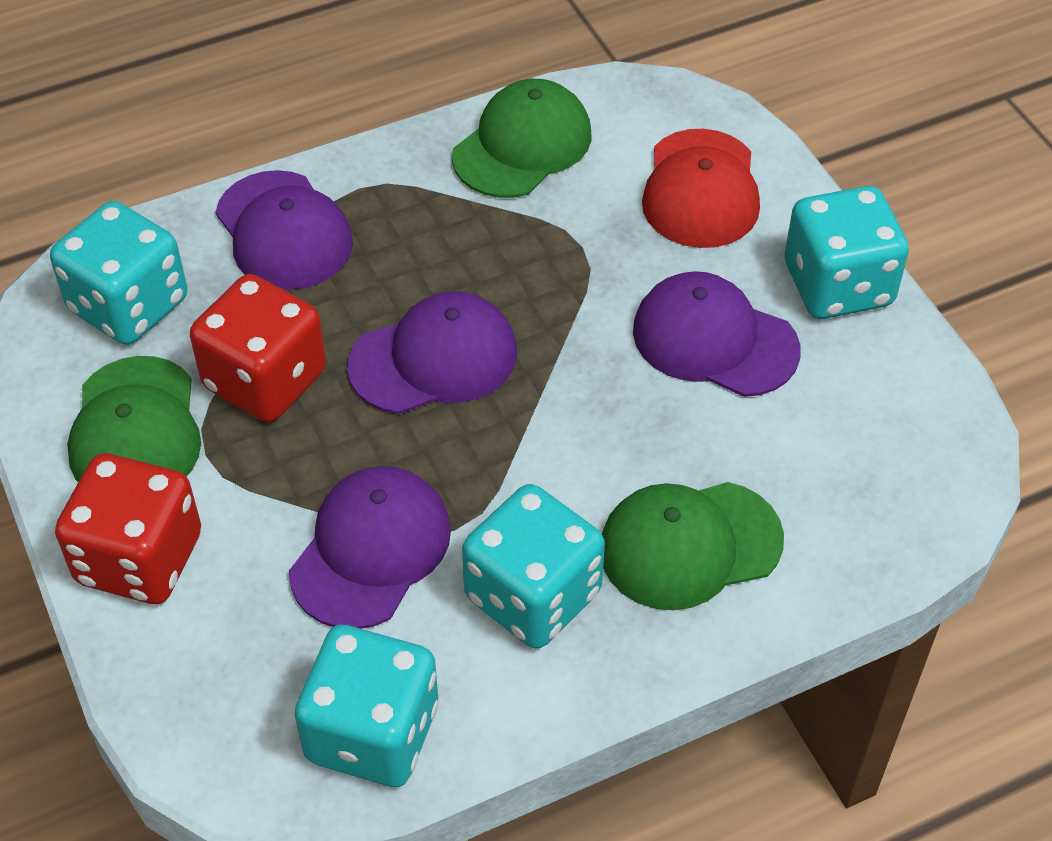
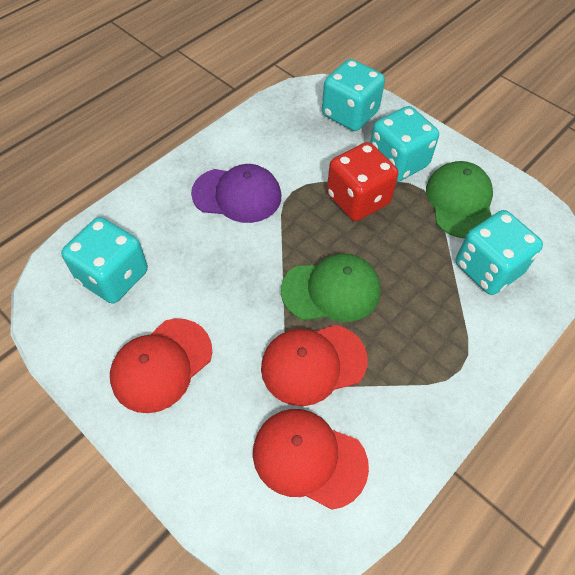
green cap: 3 -> 2
purple cap: 4 -> 1
red cap: 1 -> 3
red dice: 2 -> 1

